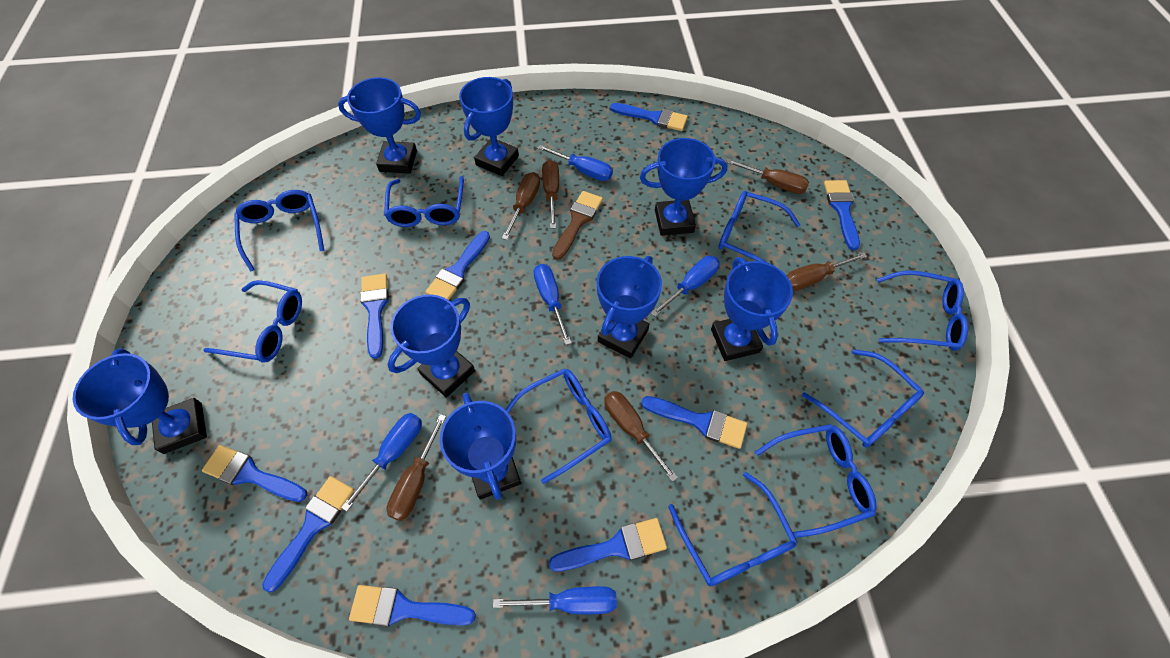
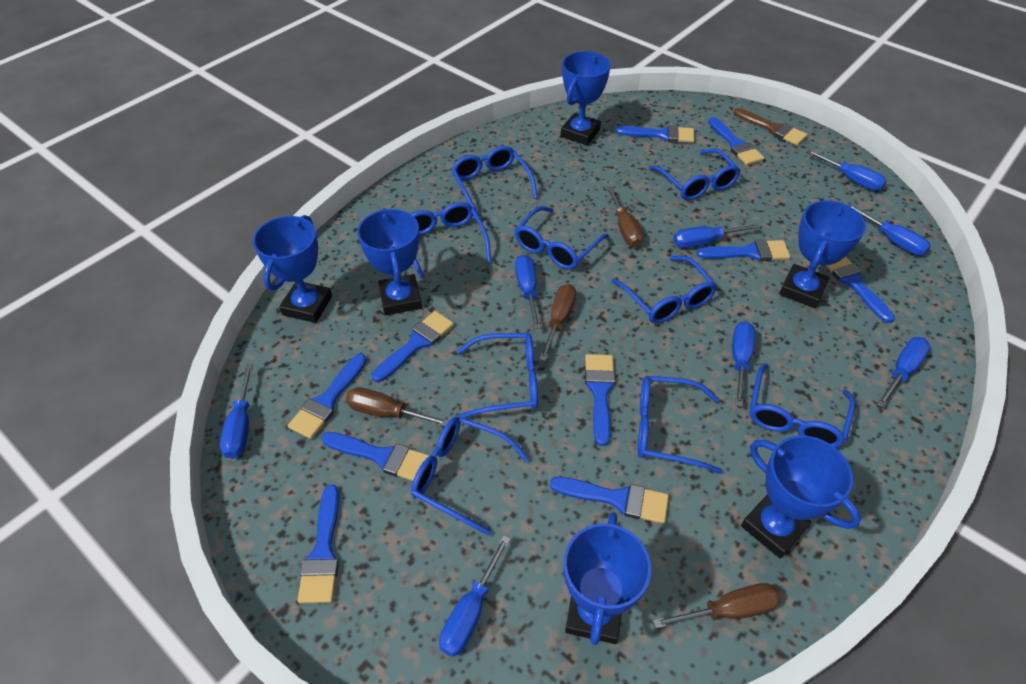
blue brush: 9 -> 10
blue screwdriver: 5 -> 8
blue trophy: 8 -> 6
brown screwdriver: 6 -> 4

